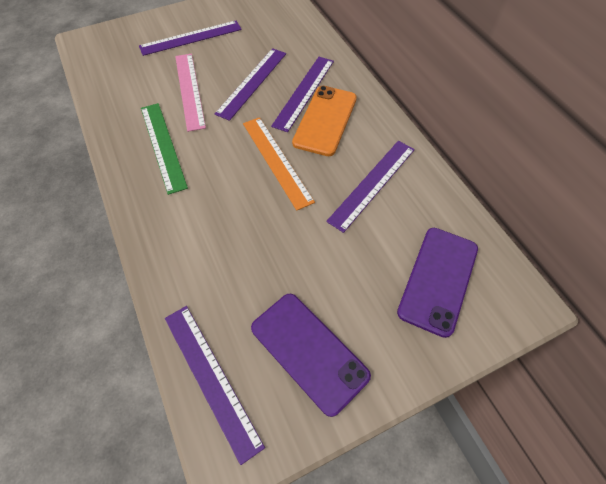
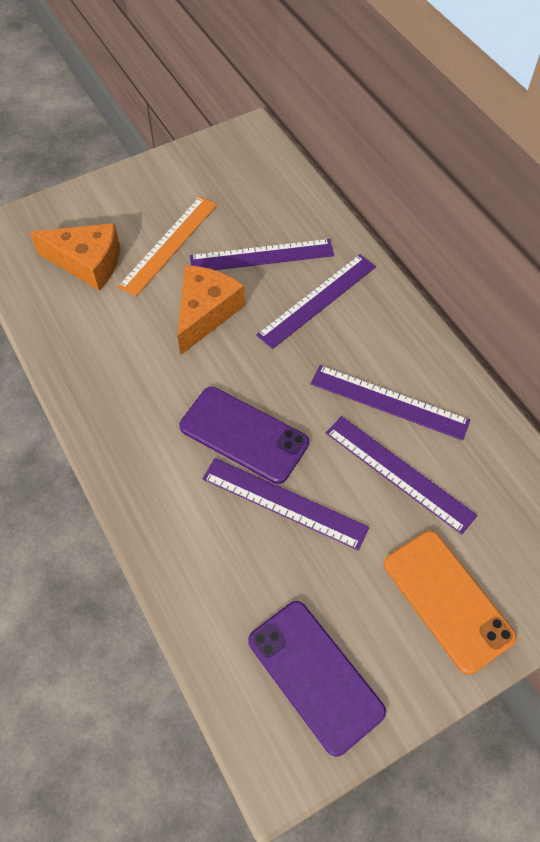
green ruler: 1 -> 0
orange cheese: 0 -> 2
pink ruler: 1 -> 0

